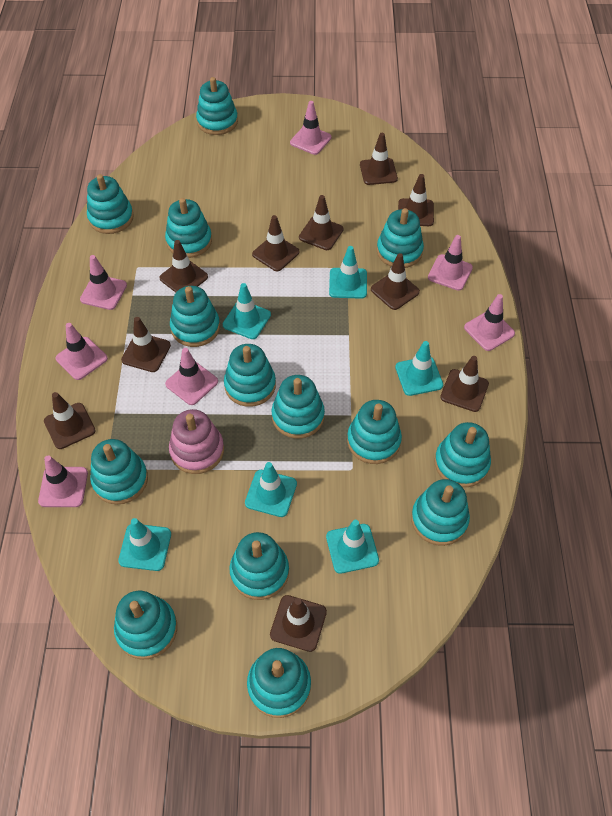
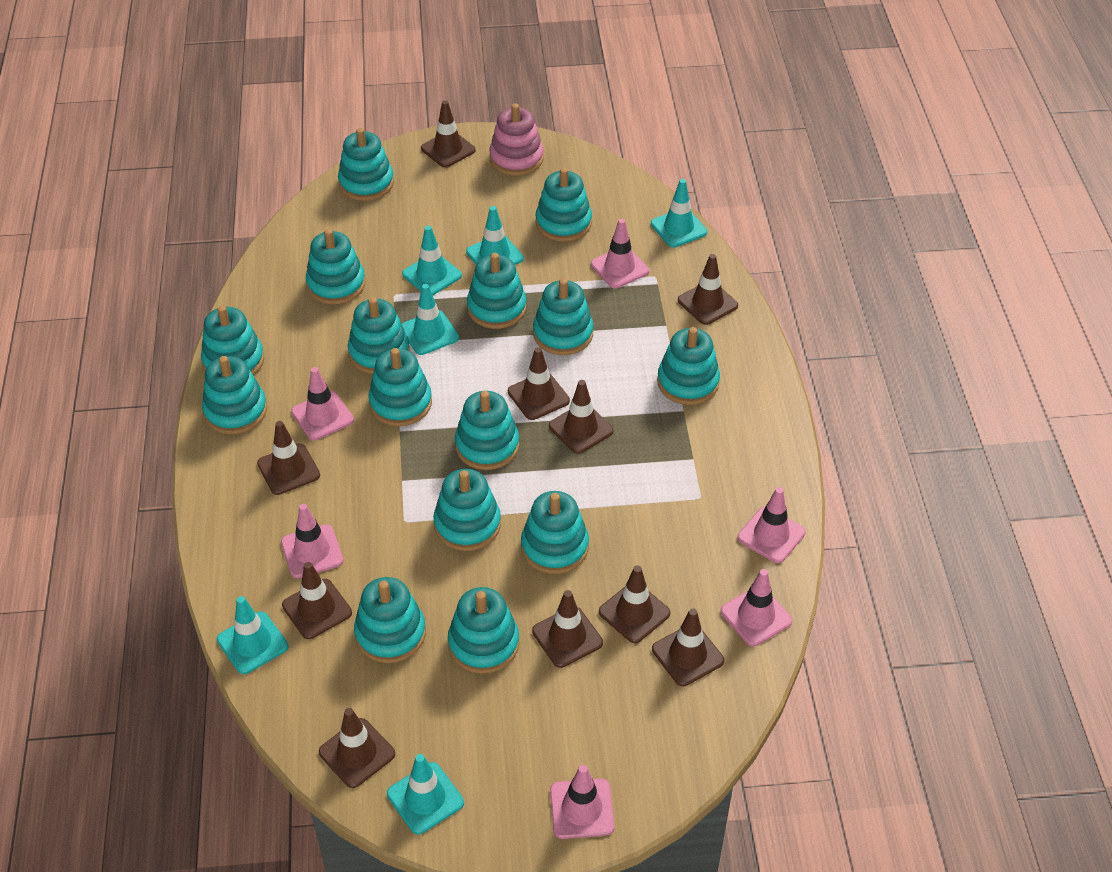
pink traffic cone: 7 -> 6
turquoise stacking toy: 14 -> 15

